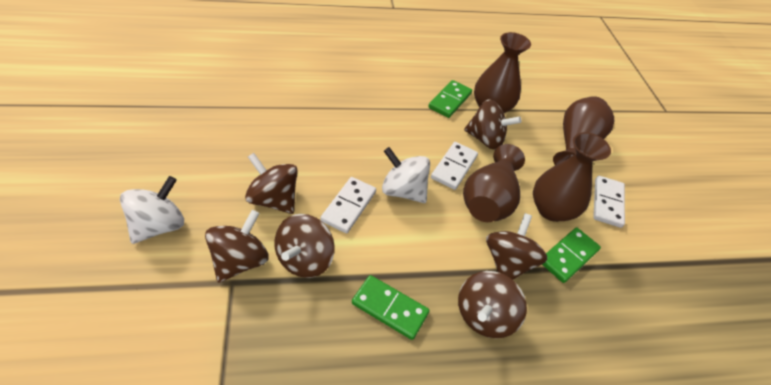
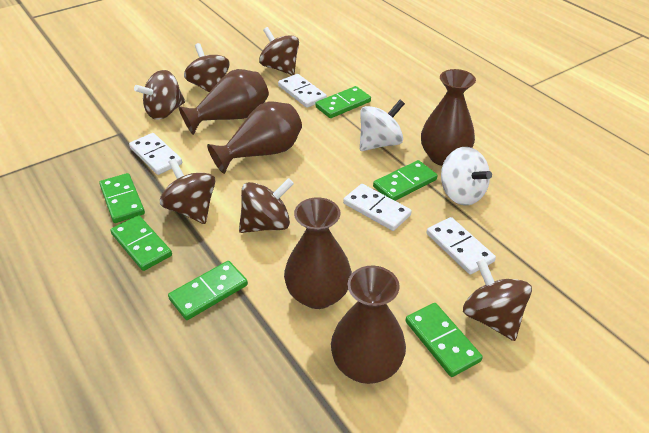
brown vase: 4 -> 5
green domino: 3 -> 6
white domino: 3 -> 4

